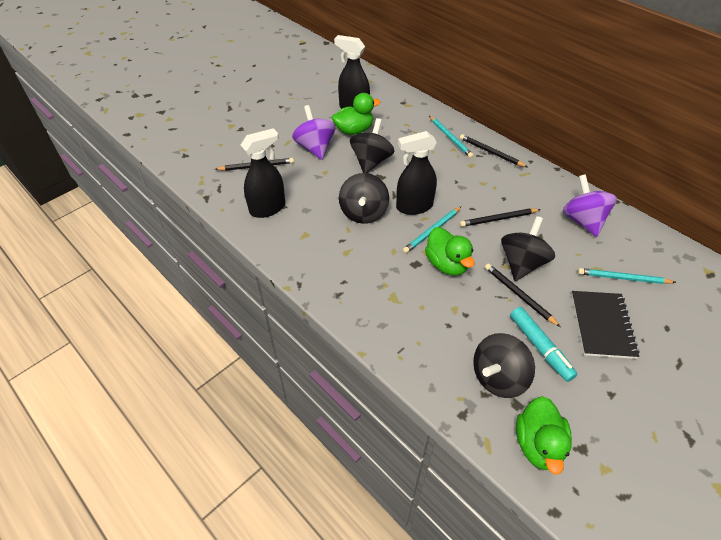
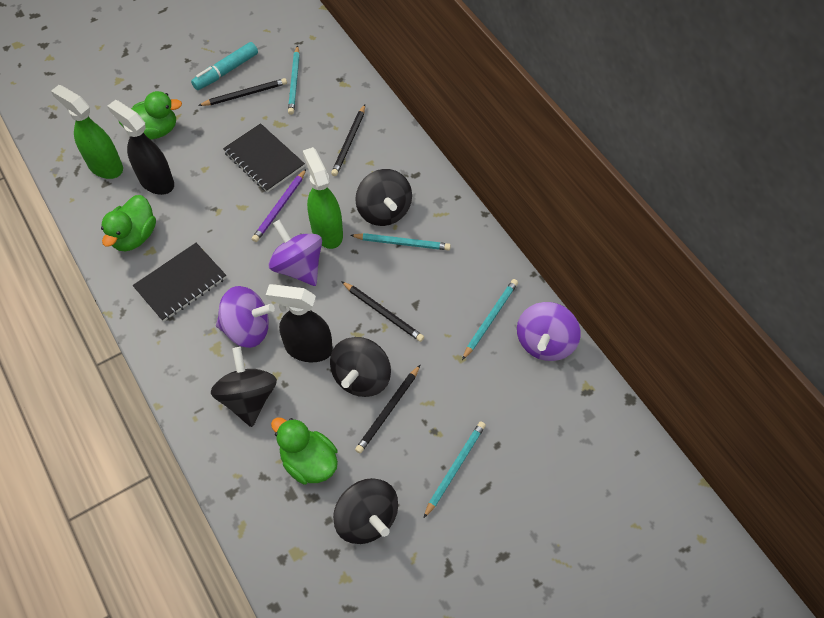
black notebook: 1 -> 2
black spray bottle: 3 -> 2
green spray bottle: 0 -> 2
purple pencil: 0 -> 1
purple spinning top: 2 -> 3
turquoise pencil: 3 -> 4

